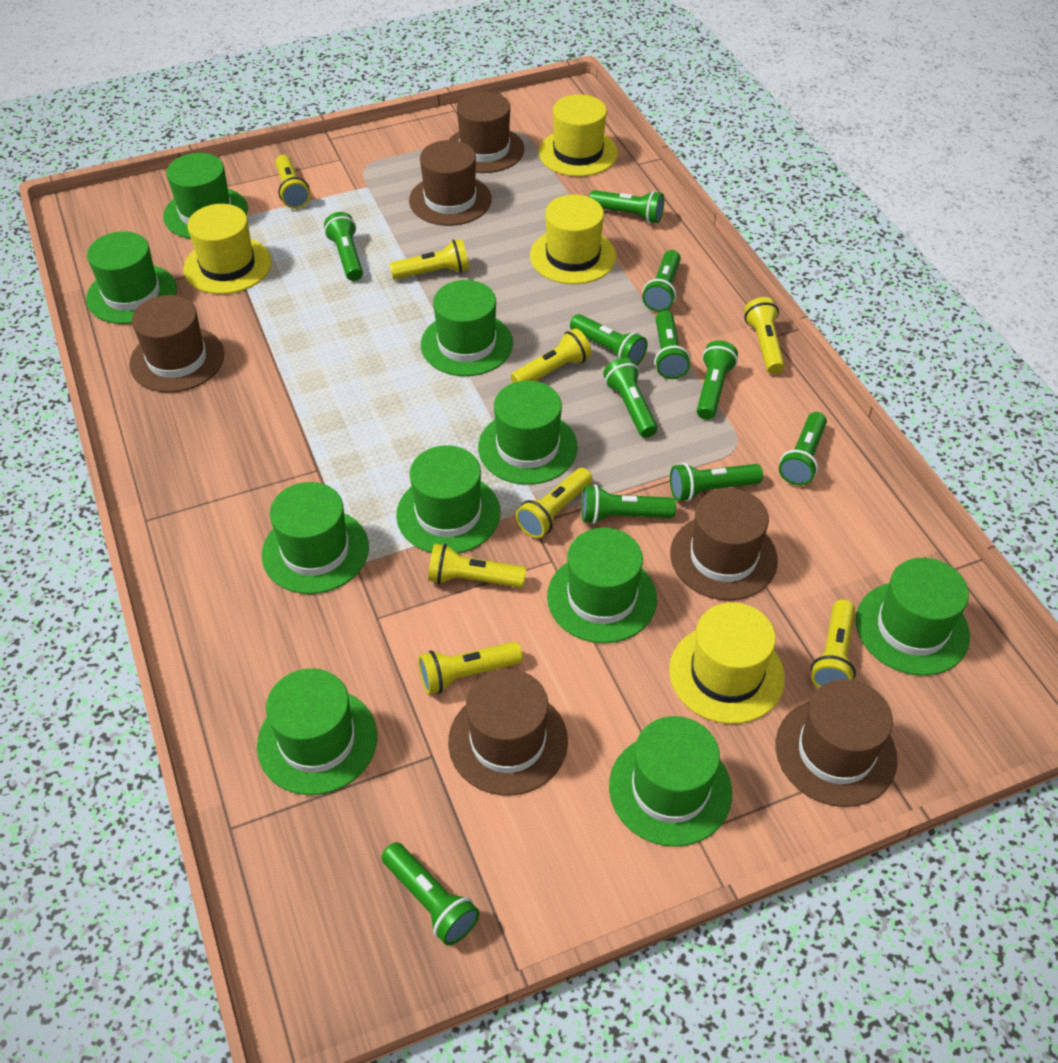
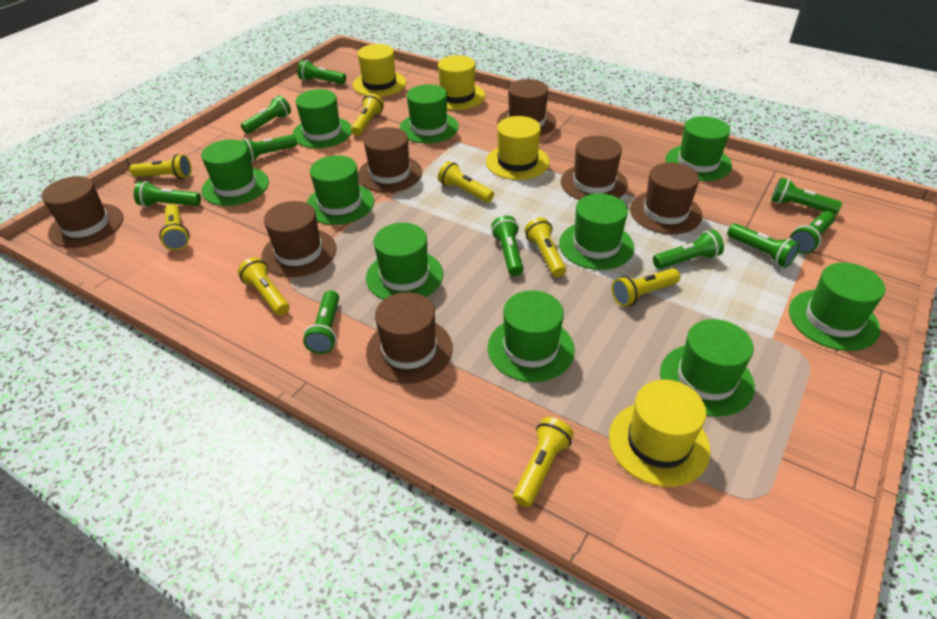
brown hat: 6 -> 7
green flashlight: 11 -> 10

